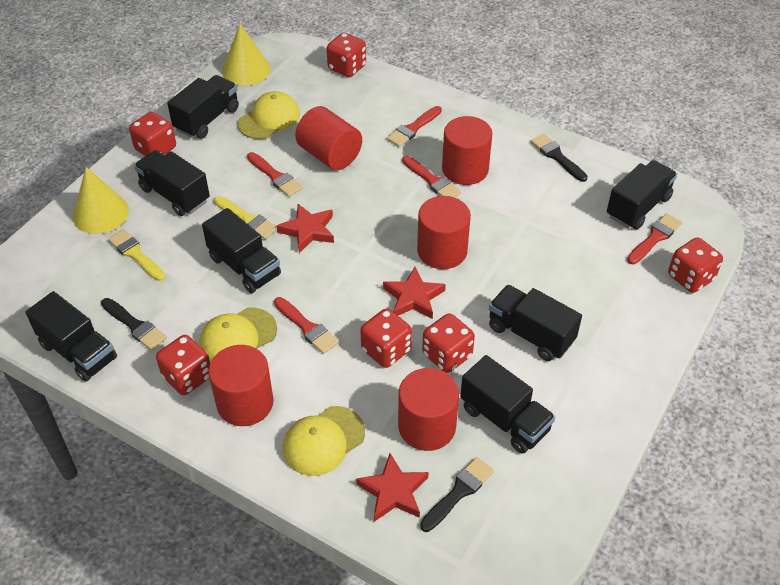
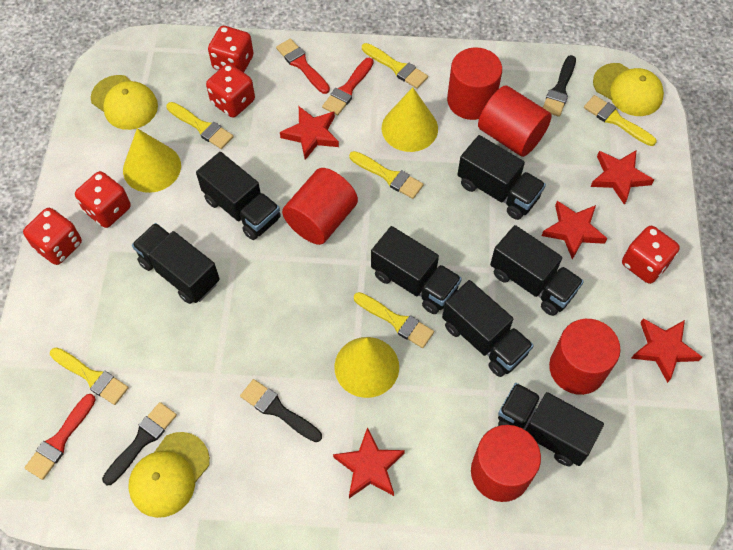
red brush: 5 -> 3
red dice: 6 -> 5
red star: 3 -> 5
yellow brush: 2 -> 6
yellow cone: 2 -> 3

